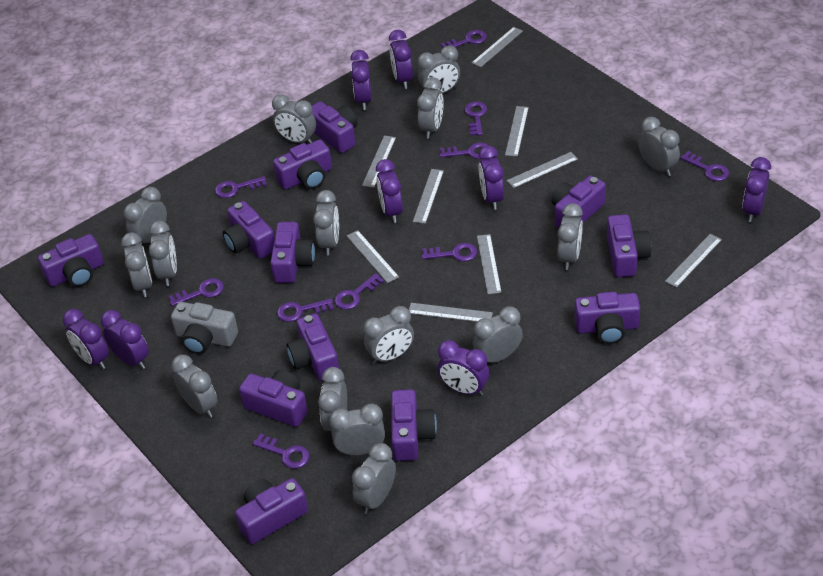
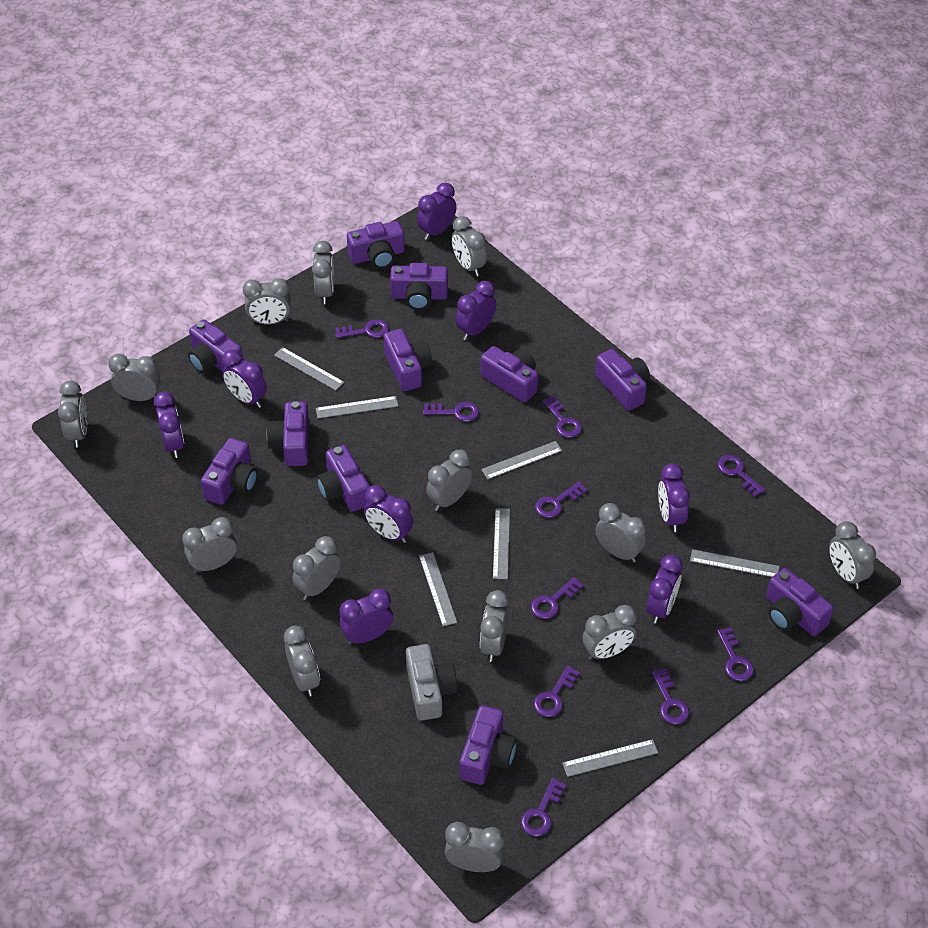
grey clock: 15 -> 14
grey ruler: 9 -> 7
purple camera: 12 -> 11

